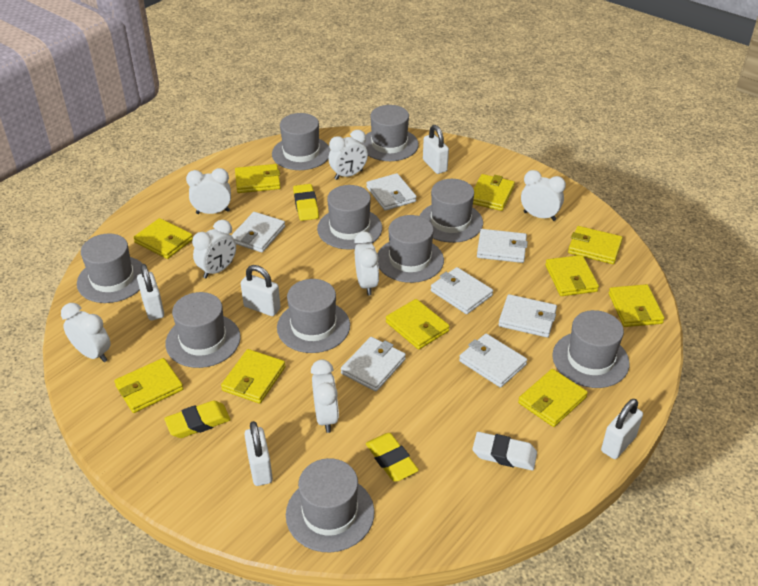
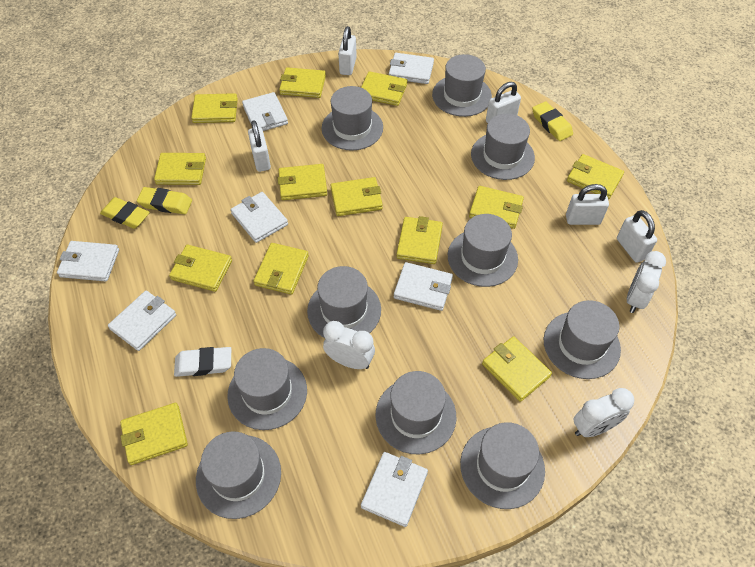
white clock: 7 -> 3
yellow wallet: 10 -> 13

